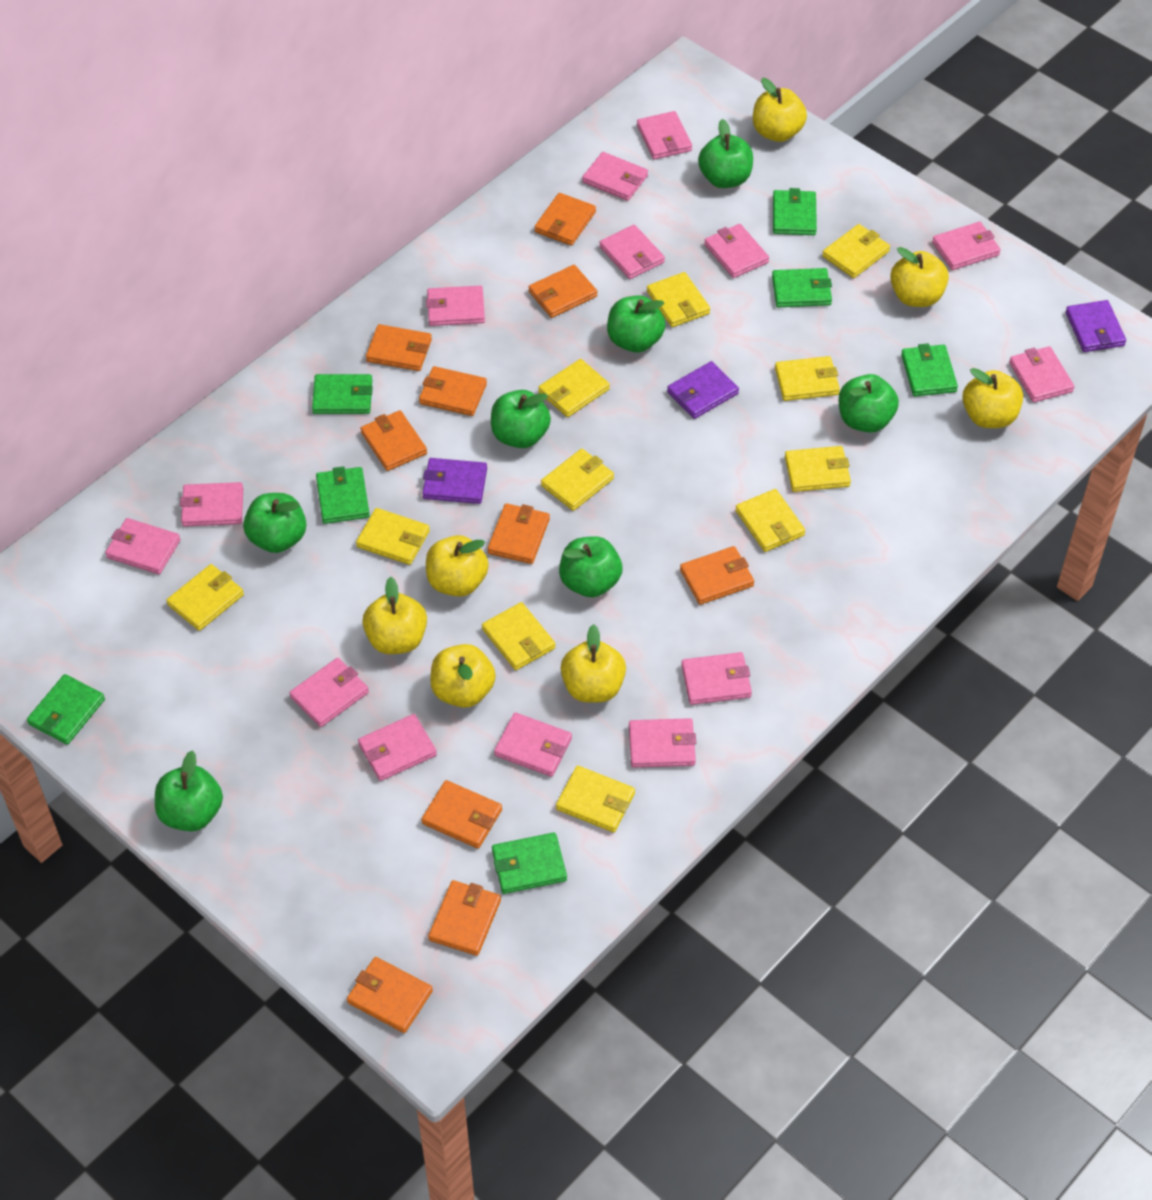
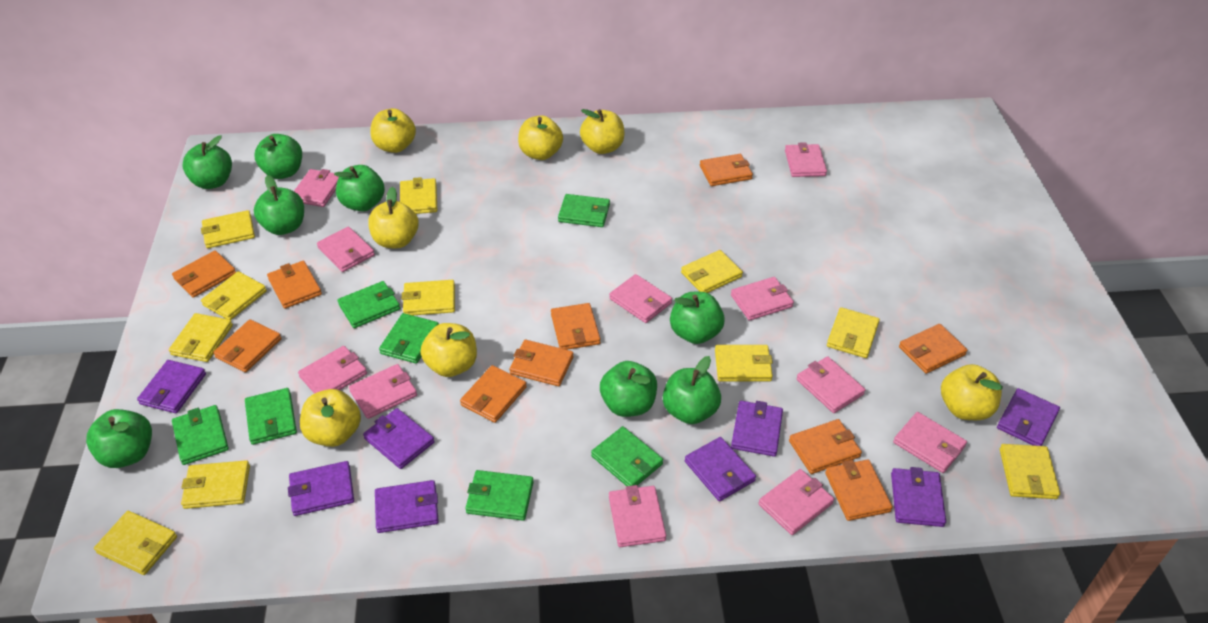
green apple: 7 -> 8
pink wallet: 14 -> 11
purple wallet: 3 -> 8

